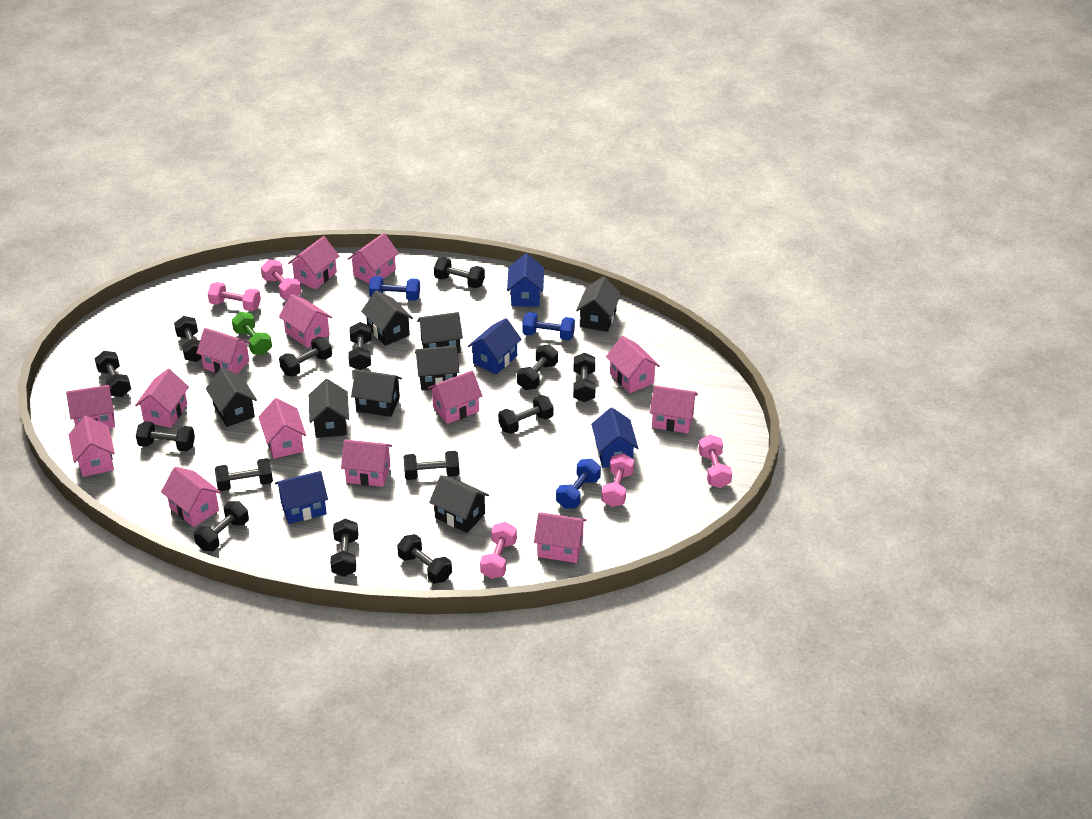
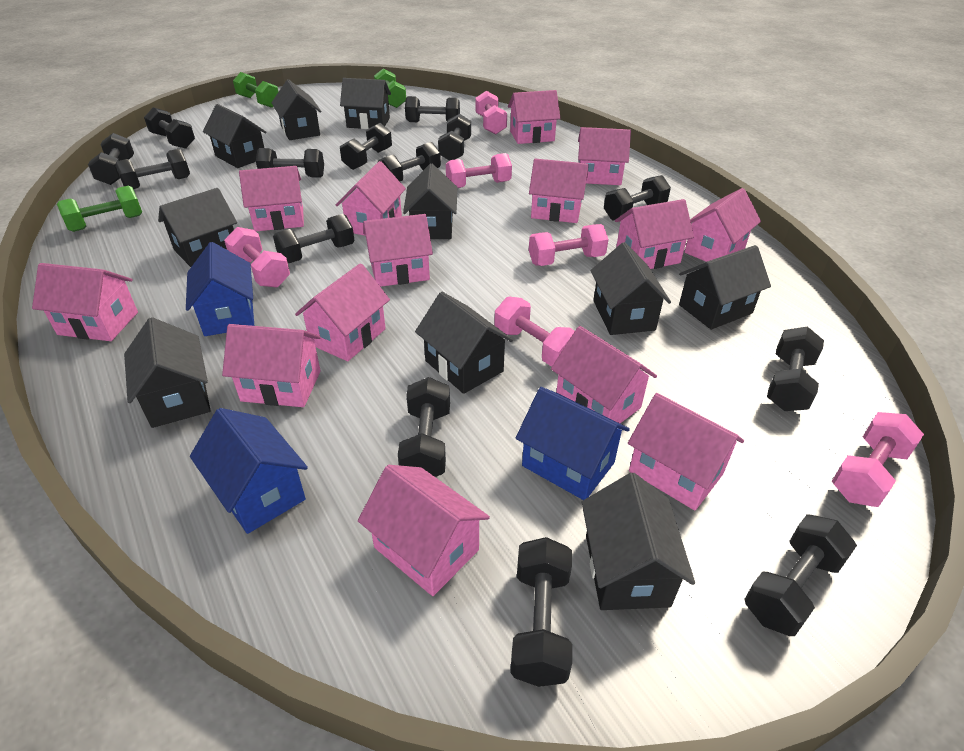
black house: 8 -> 10
blue dumbbell: 3 -> 0
blue house: 4 -> 3
green dumbbell: 1 -> 3
pink dumbbell: 5 -> 6

